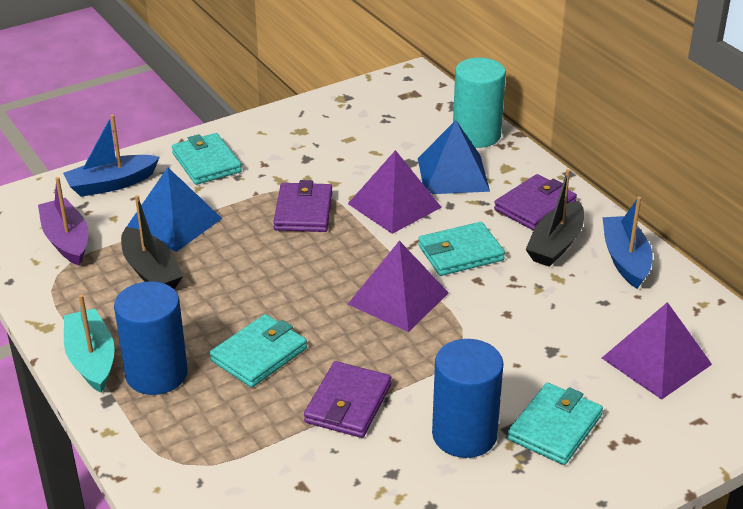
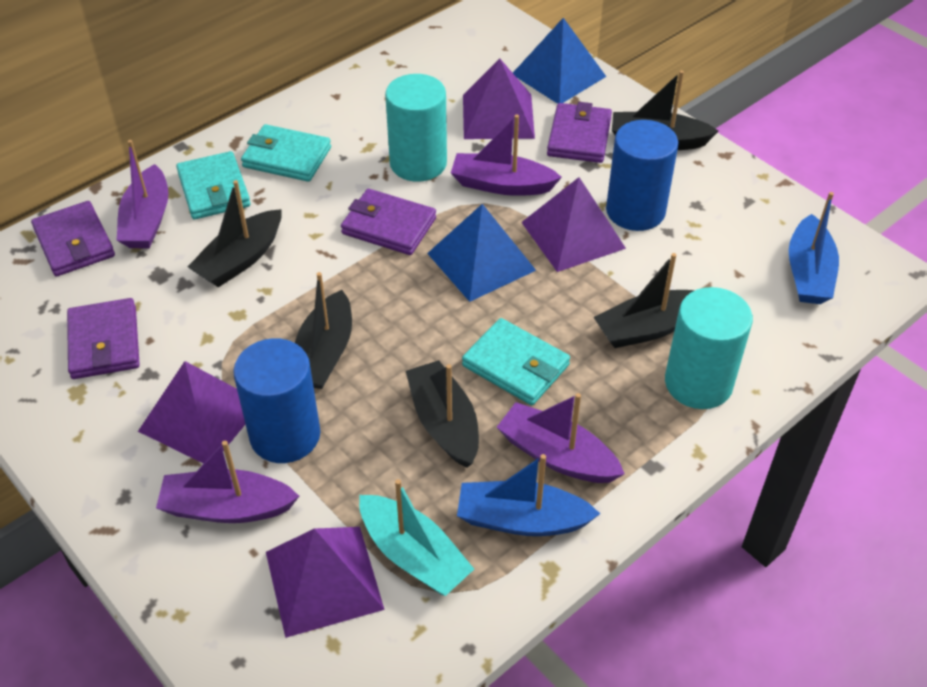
black boat: 2 -> 5
purple boat: 1 -> 4
purple pyramid: 3 -> 4
purple wallet: 3 -> 4
turquoise cylinder: 1 -> 2
turquoise wallet: 4 -> 3

